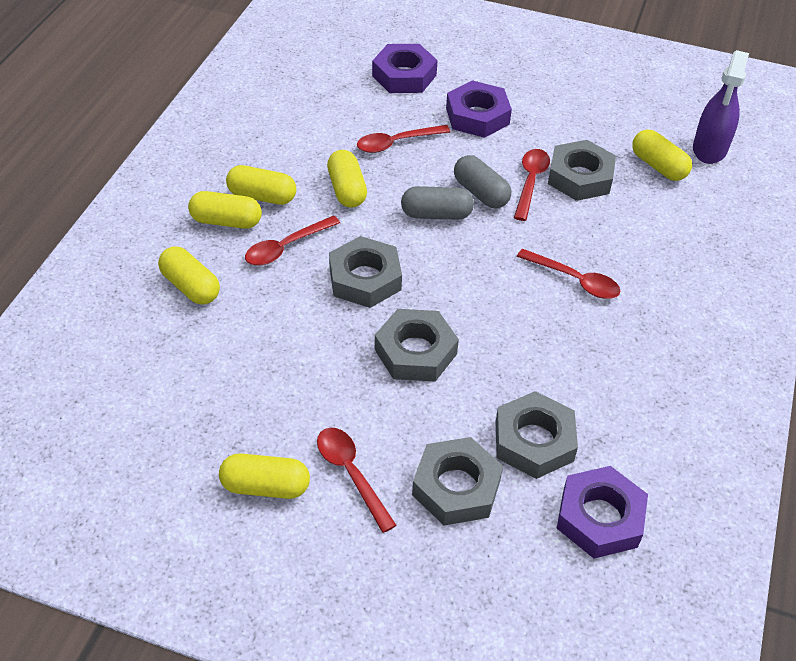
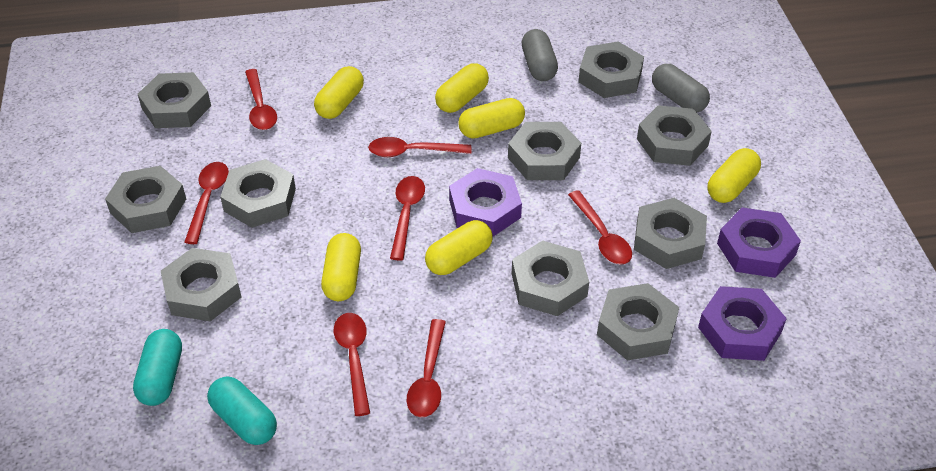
grey nut: 5 -> 10
purple spray bottle: 1 -> 0
red spoon: 5 -> 7
turquoise capsule: 0 -> 2

